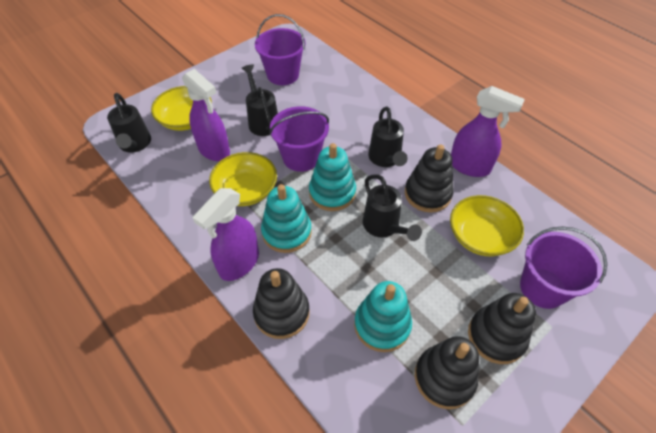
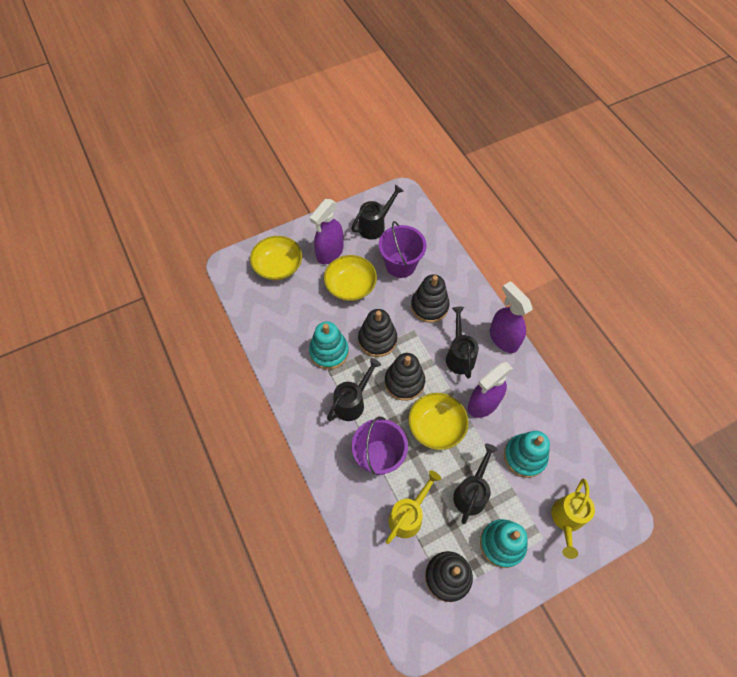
purple bucket: 3 -> 2
yellow watering can: 0 -> 2

